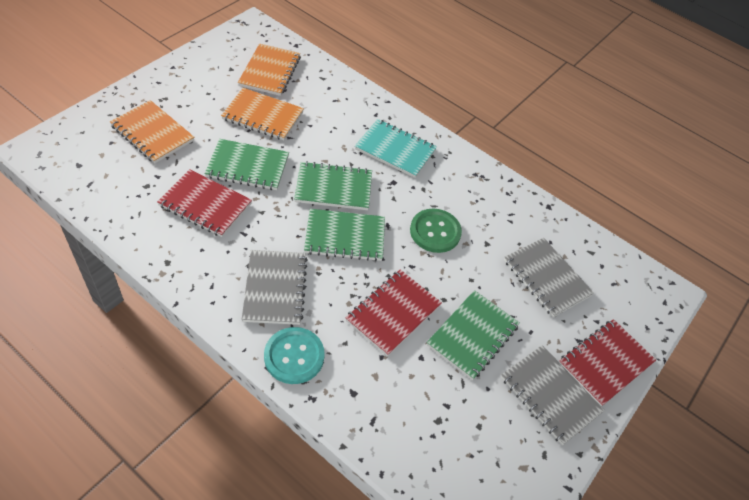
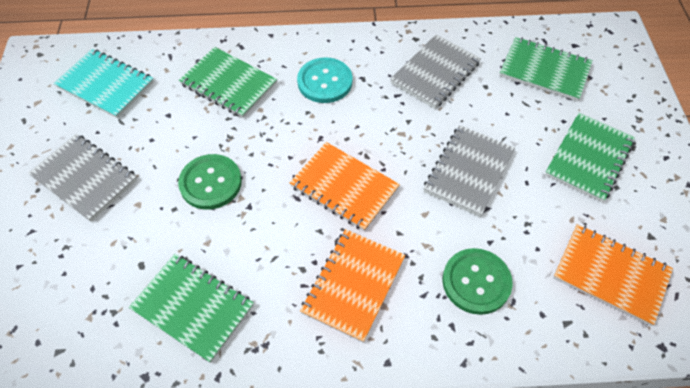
green button: 1 -> 2
red notebook: 3 -> 0

